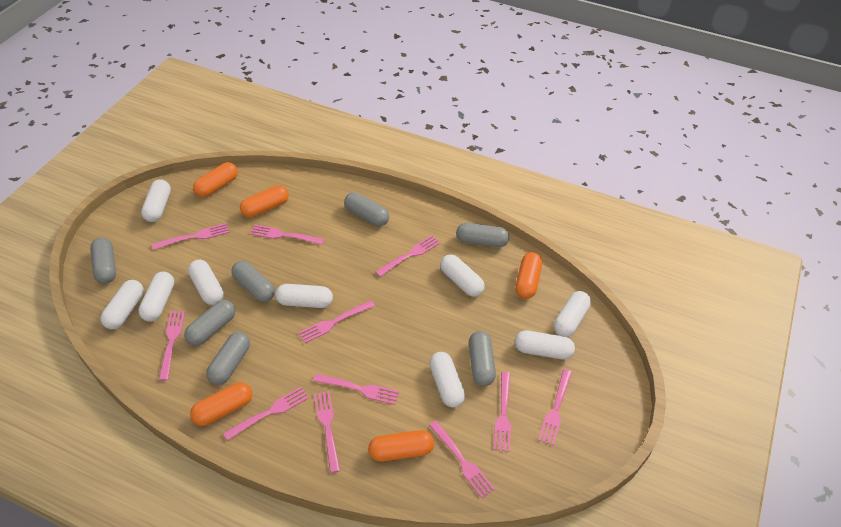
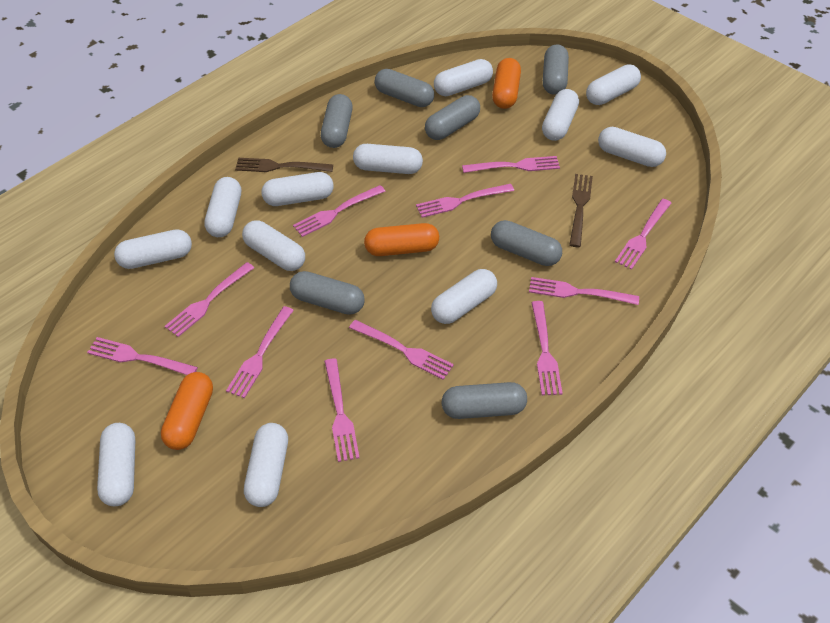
brown fork: 0 -> 2
orange capsule: 5 -> 3
white capsule: 9 -> 12

